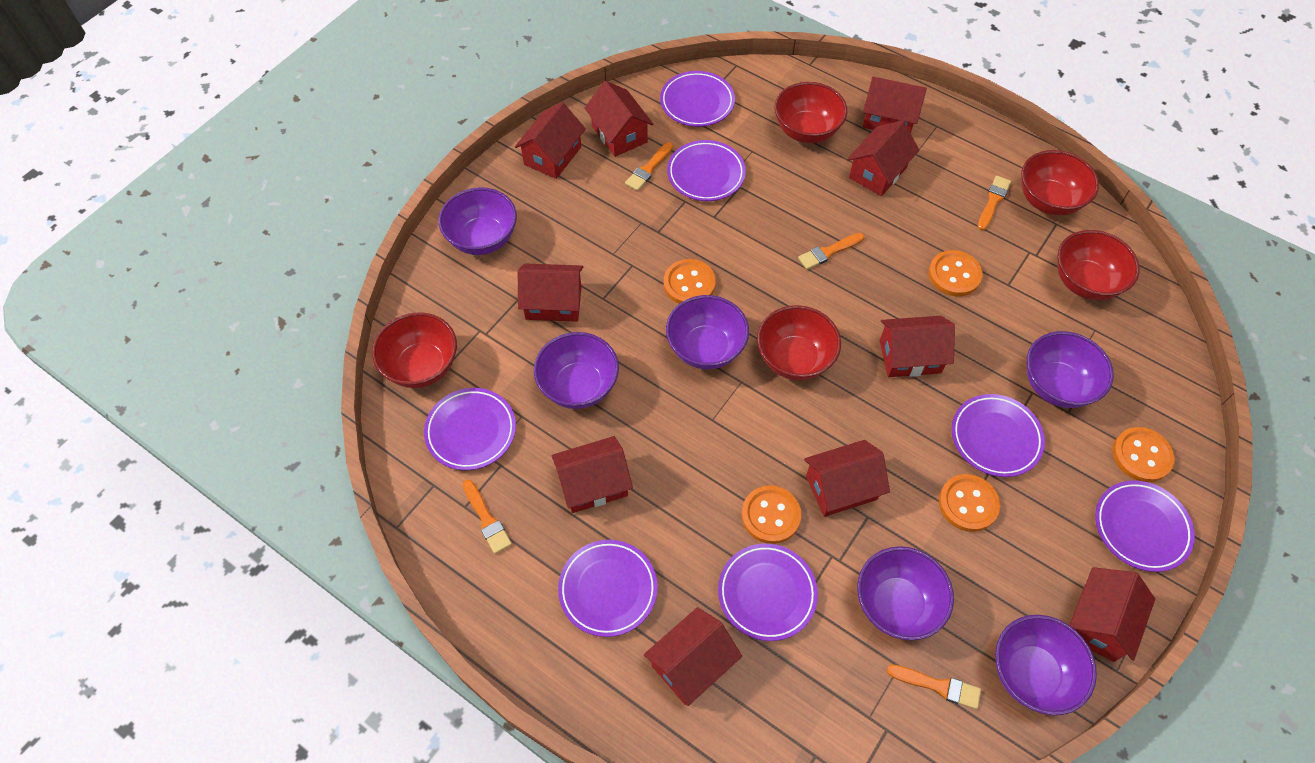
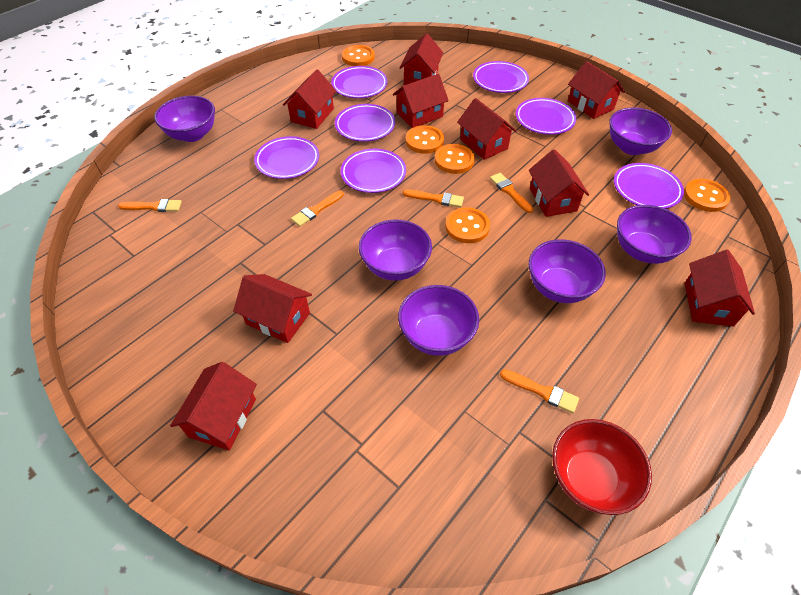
red bowl: 5 -> 1
red house: 10 -> 9

